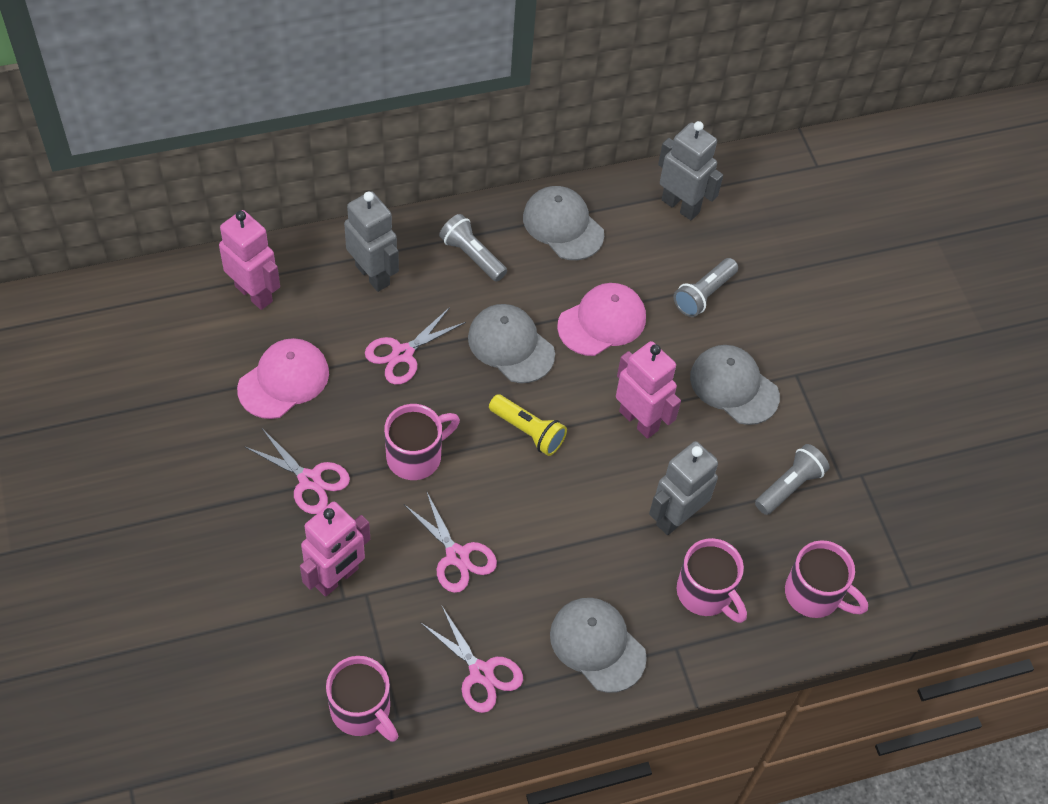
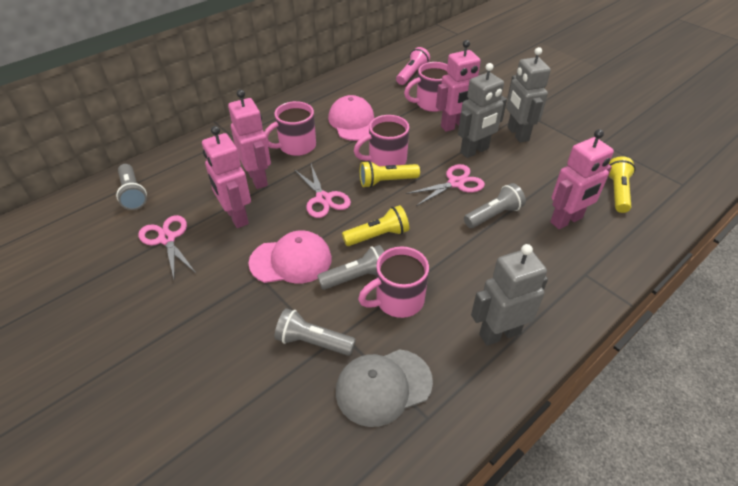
grey cap: 4 -> 1
grey flashlight: 3 -> 4
pink flashlight: 0 -> 1
pink robot: 3 -> 4
pink scissors: 4 -> 3
yellow flashlight: 1 -> 3

